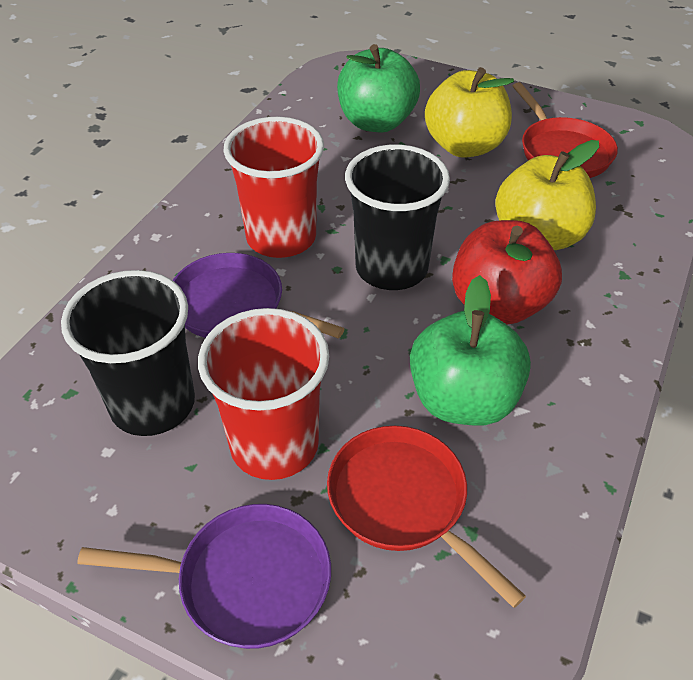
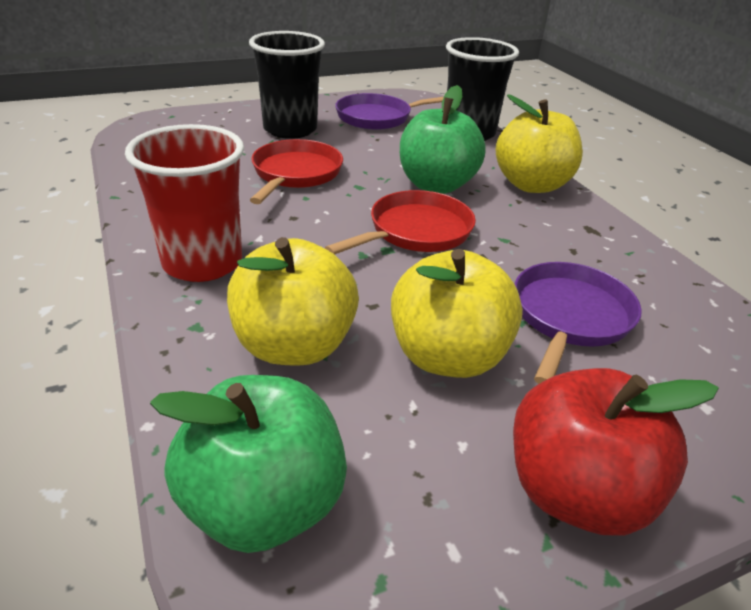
red cup: 2 -> 1
yellow apple: 2 -> 3

